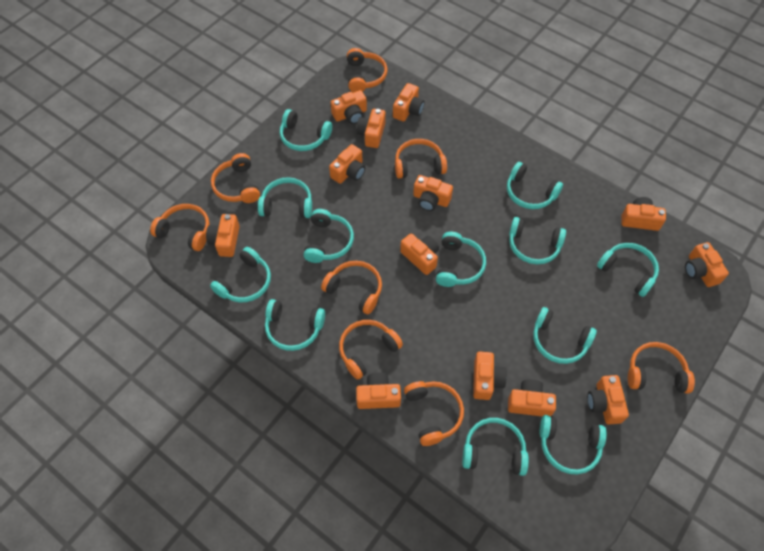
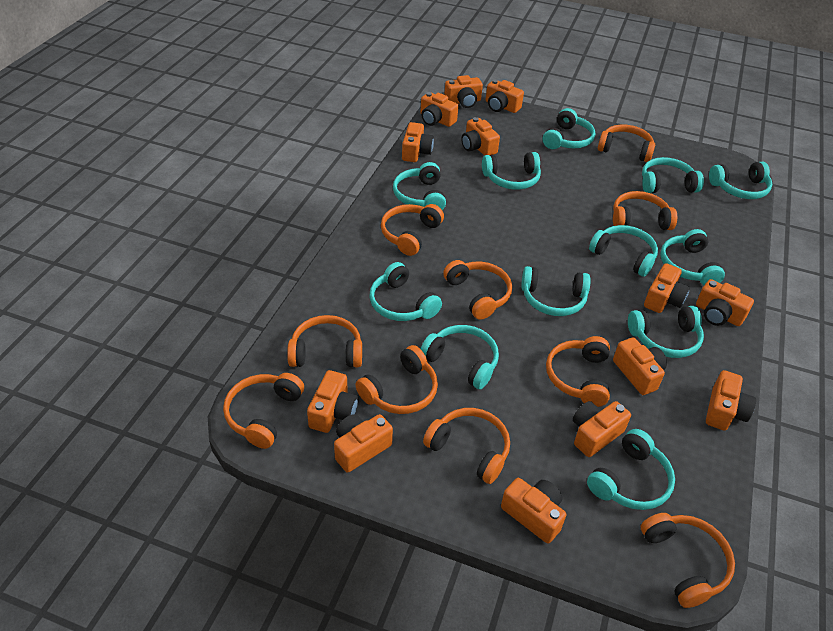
orange headphones: 8 -> 10

